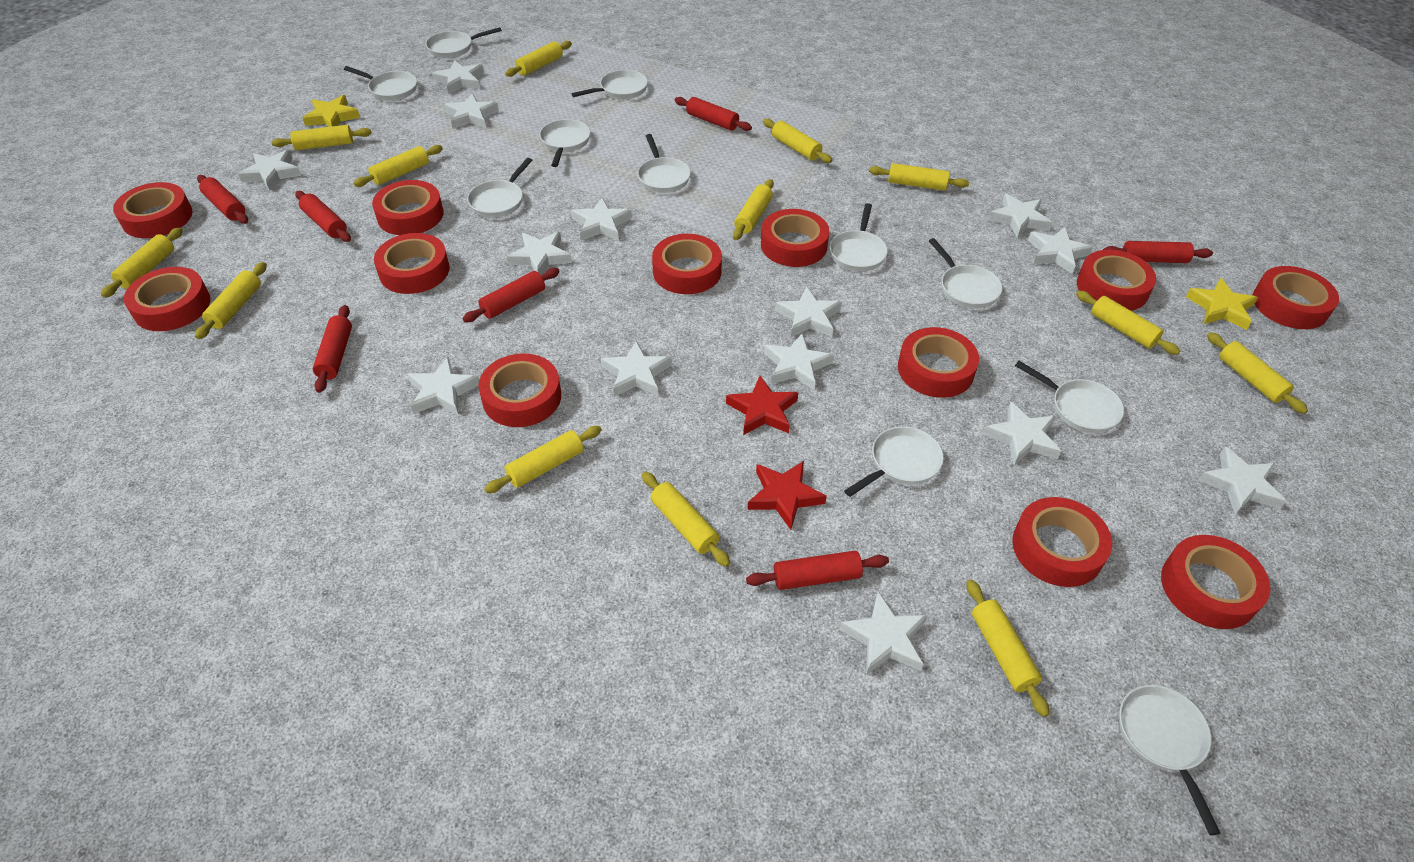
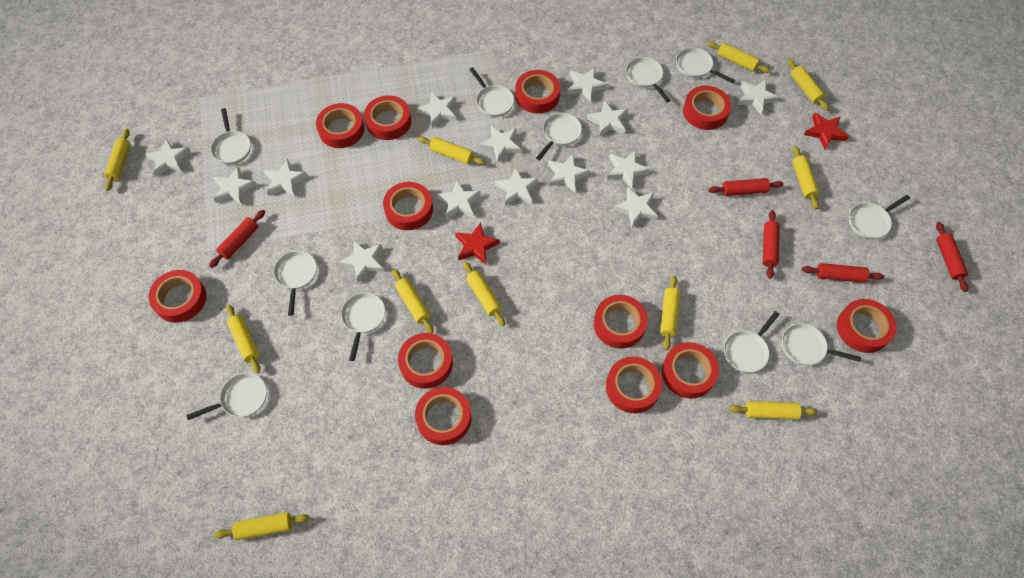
red rolling pin: 7 -> 5
yellow rolling pin: 13 -> 11
yellow star: 2 -> 0

